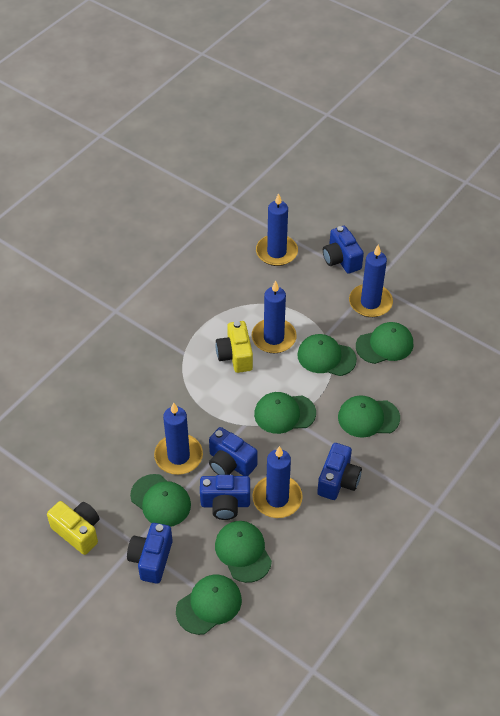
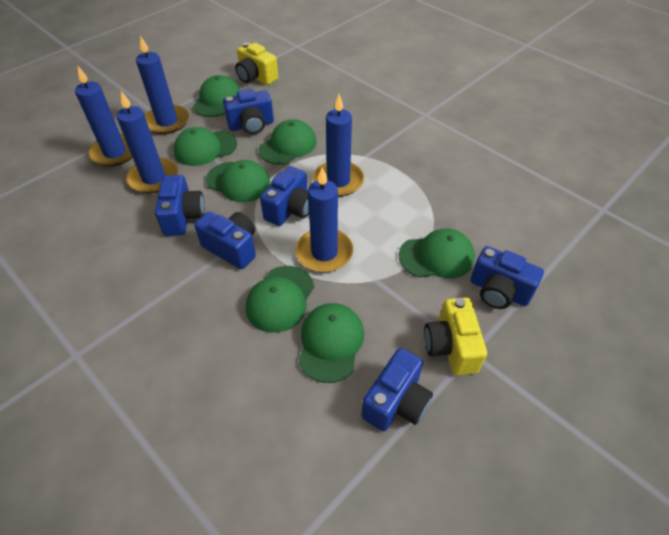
blue camera: 5 -> 6

